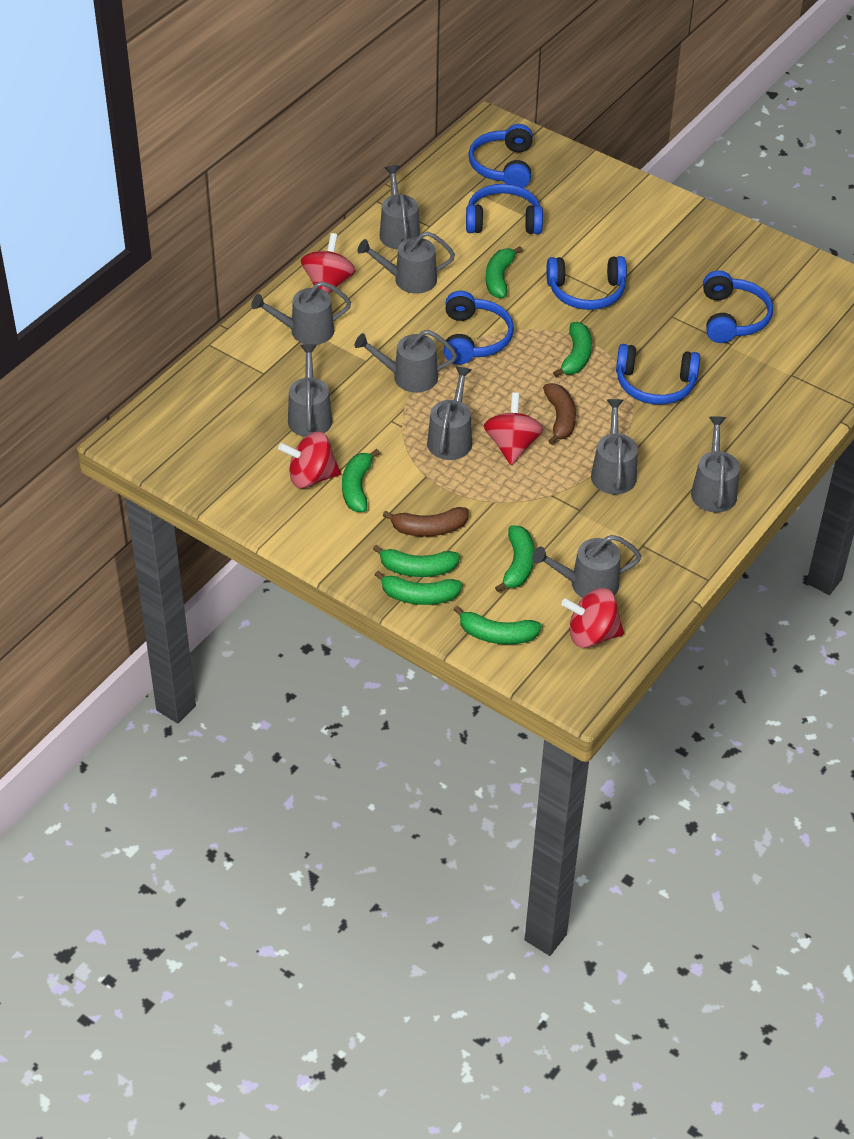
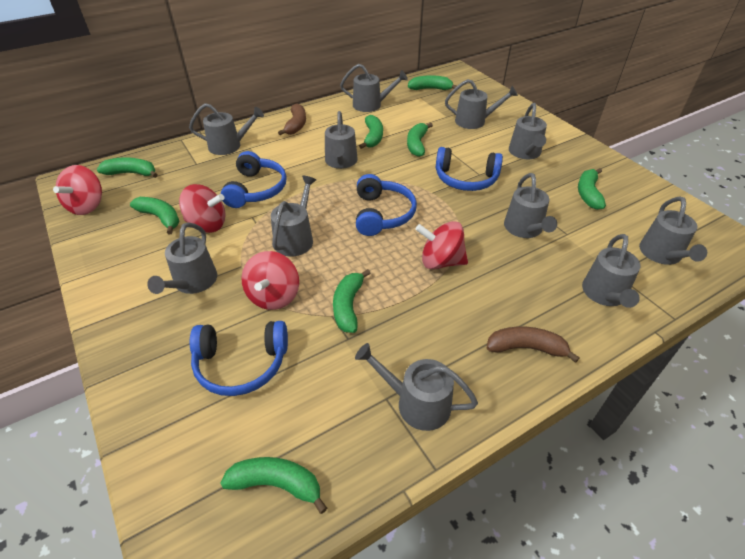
blue headphones: 6 -> 4
green banana: 7 -> 8
grey watering can: 9 -> 11

